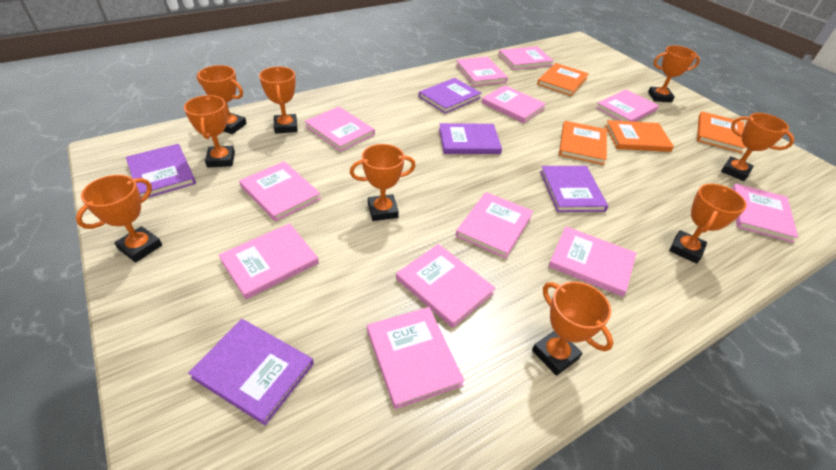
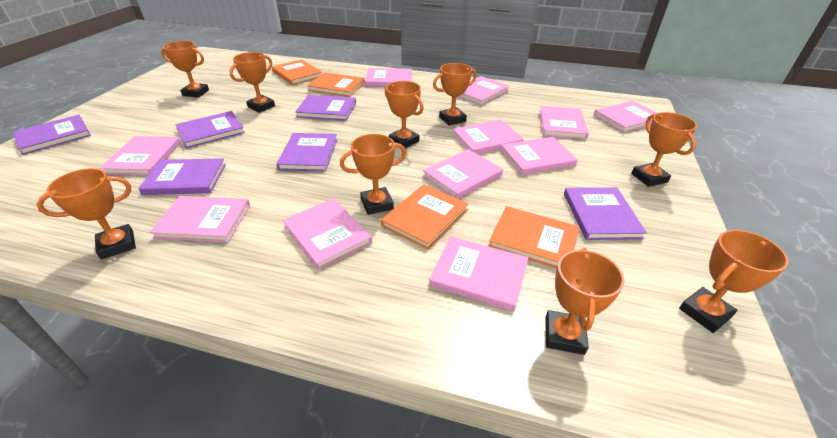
pink book: 12 -> 11
purple book: 5 -> 6

